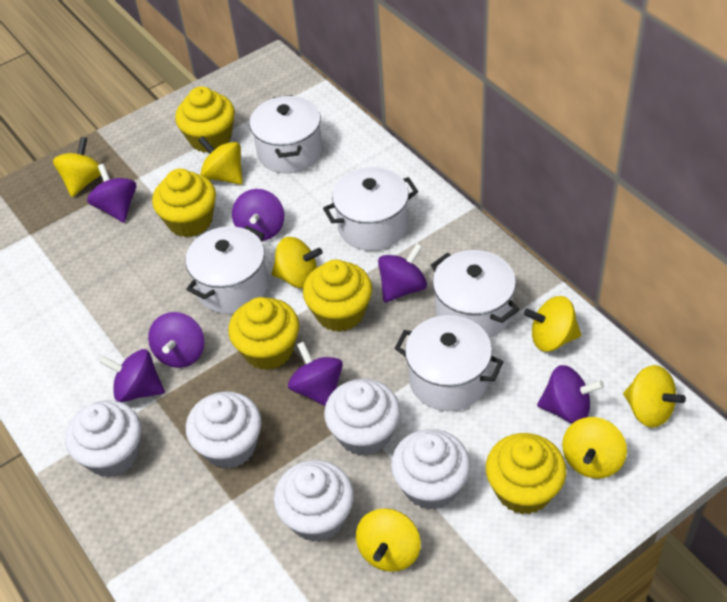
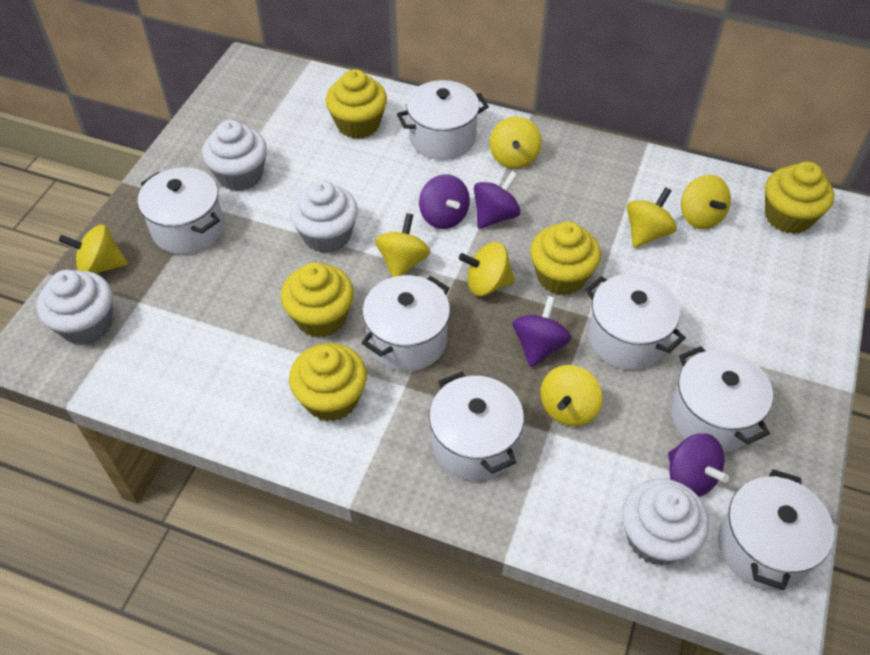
purple spinning top: 7 -> 4
white cupcake: 5 -> 4
white pot: 5 -> 7

